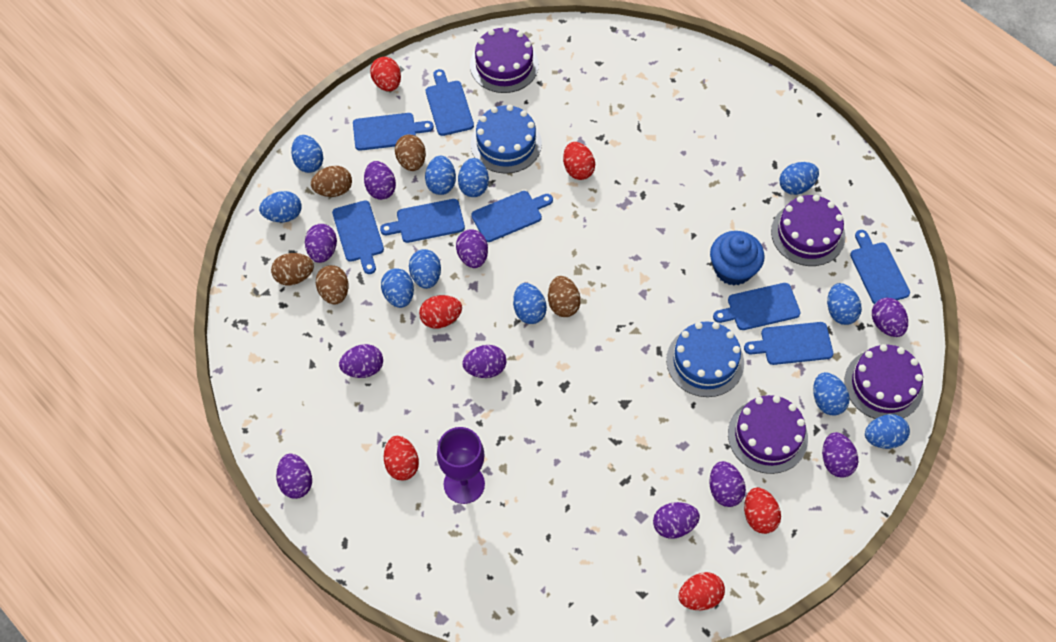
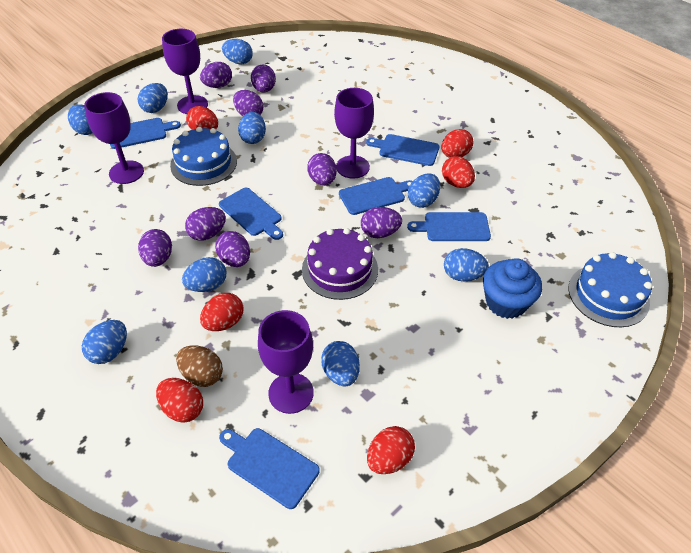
blue cutting board: 8 -> 6
blue egg: 11 -> 9
brown egg: 5 -> 1
purple cake: 4 -> 1
purple egg: 10 -> 8
purple goblet: 1 -> 4

